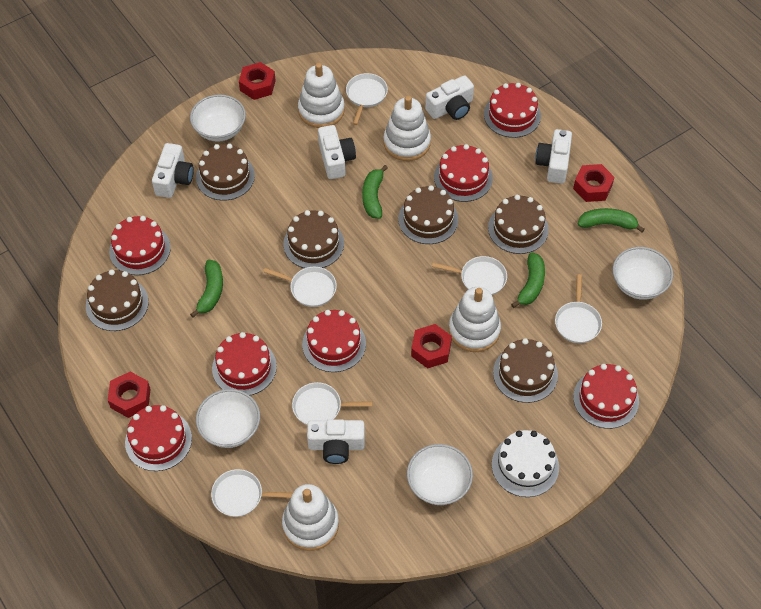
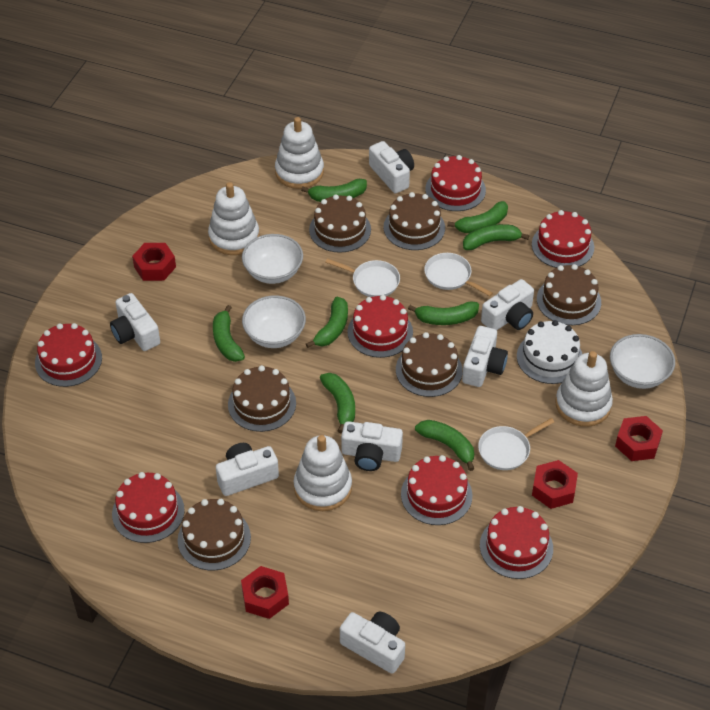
green banana: 4 -> 8
white bowl: 4 -> 3
white camera: 5 -> 7
white pan: 6 -> 3

